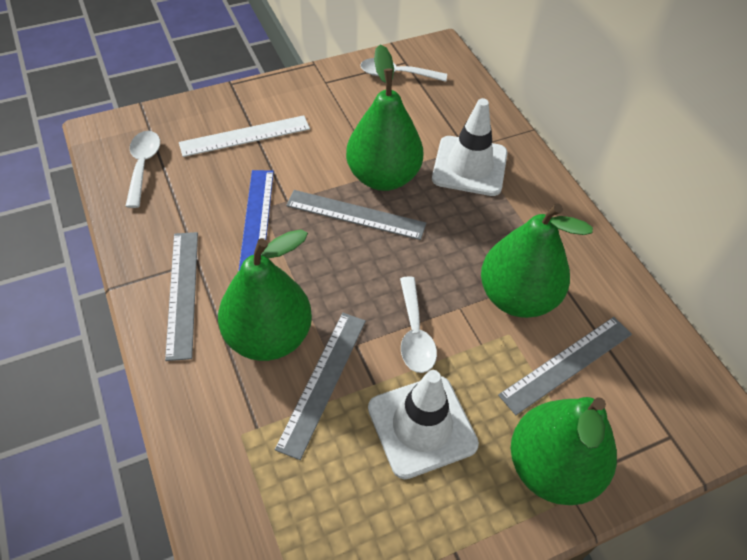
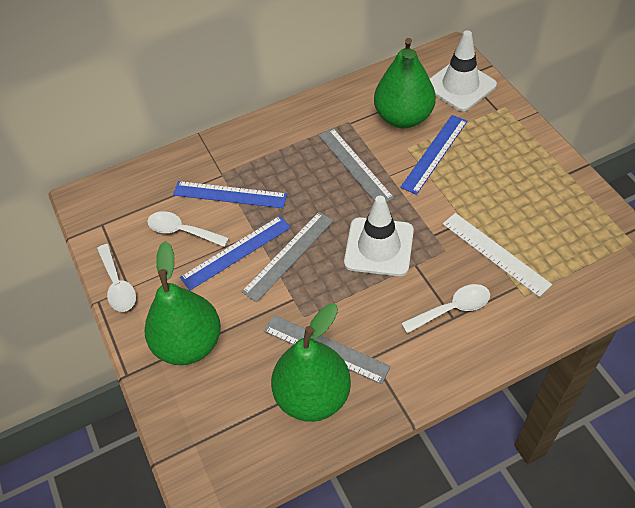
blue ruler: 1 -> 3
green pear: 4 -> 3
grey ruler: 4 -> 3

